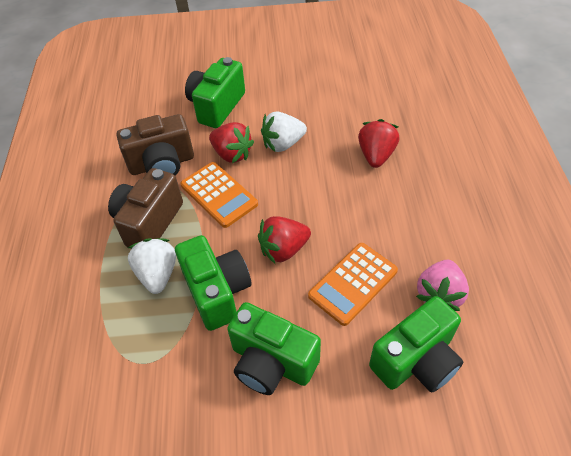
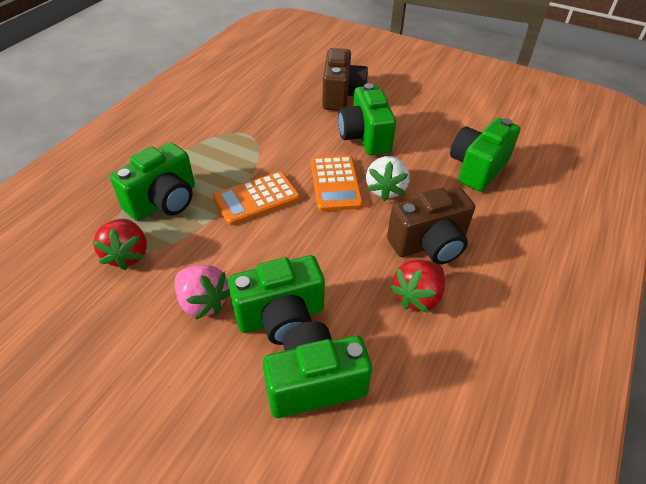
green camera: 4 -> 5
red strawberry: 3 -> 2
white strawberry: 2 -> 1

